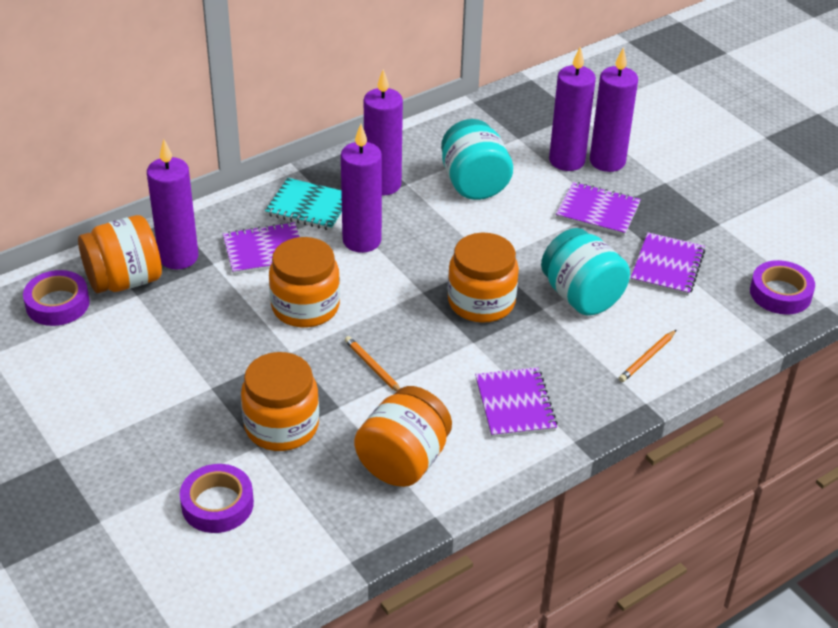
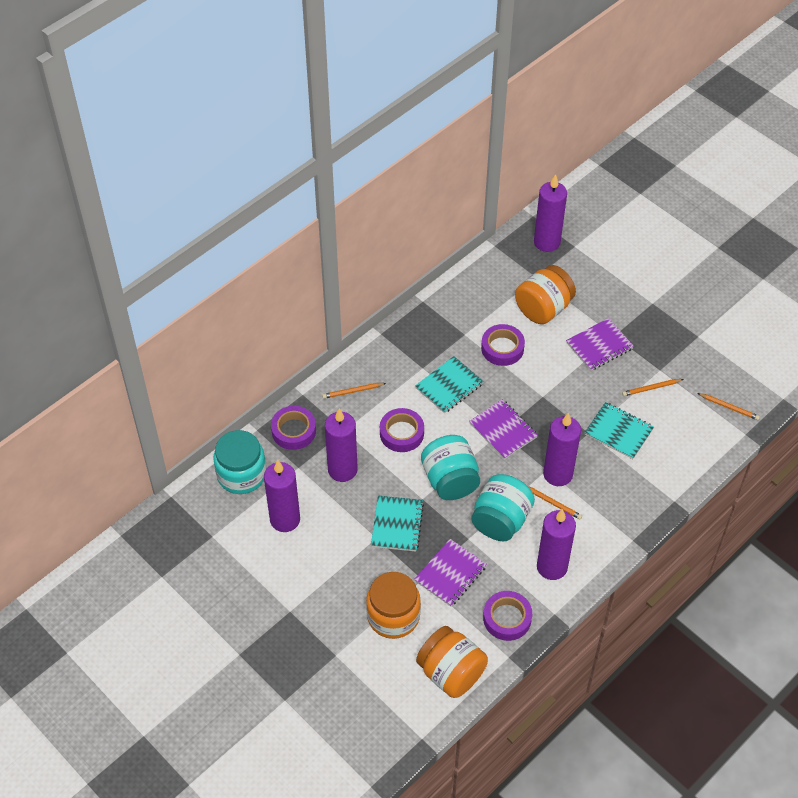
orange jar: 5 -> 3
orange pencil: 2 -> 4
purple notebook: 4 -> 3
purple tape: 3 -> 4
turquoise jar: 2 -> 3
turquoise notebook: 1 -> 3

